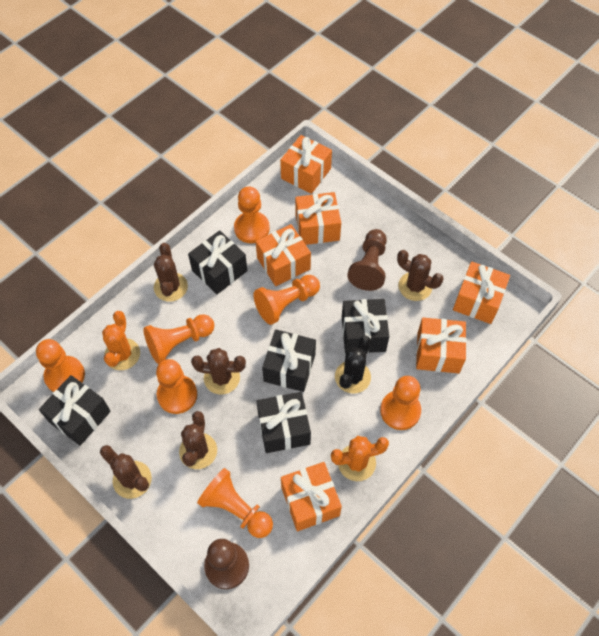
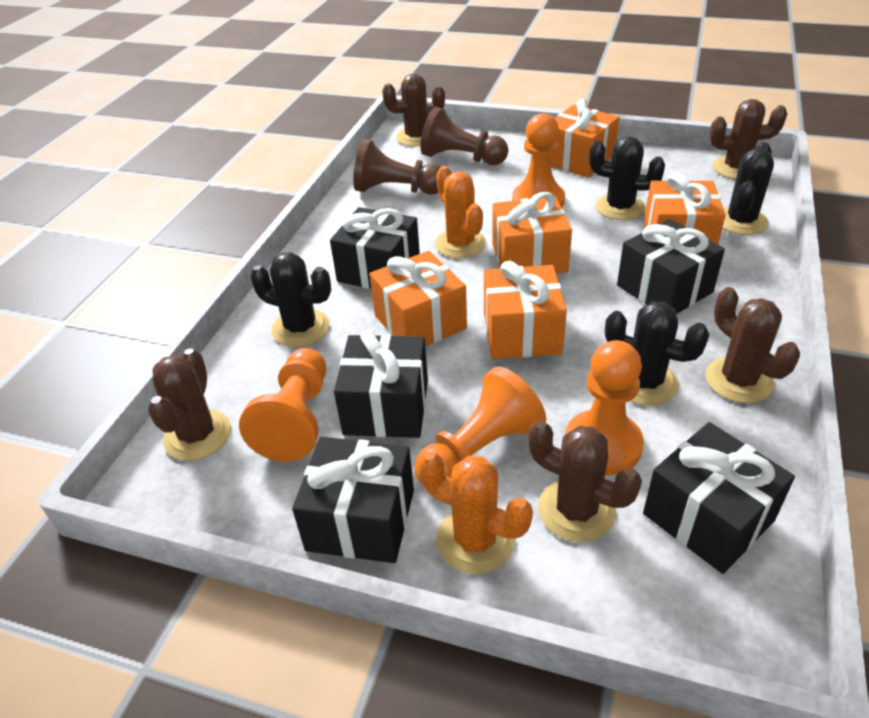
black cactus: 1 -> 4
orange gift: 6 -> 5
orange pawn: 7 -> 4

